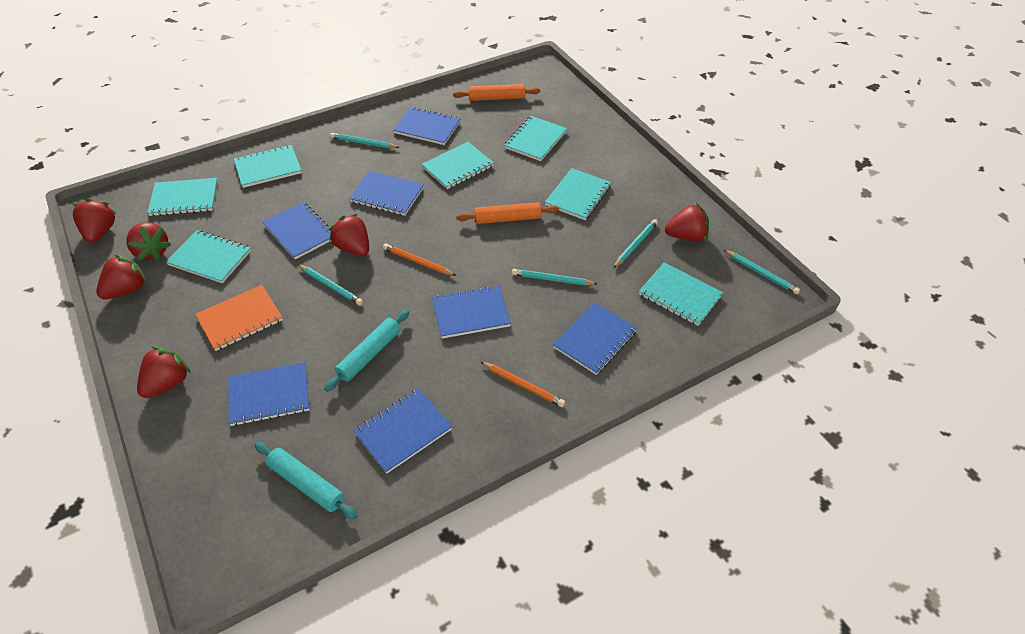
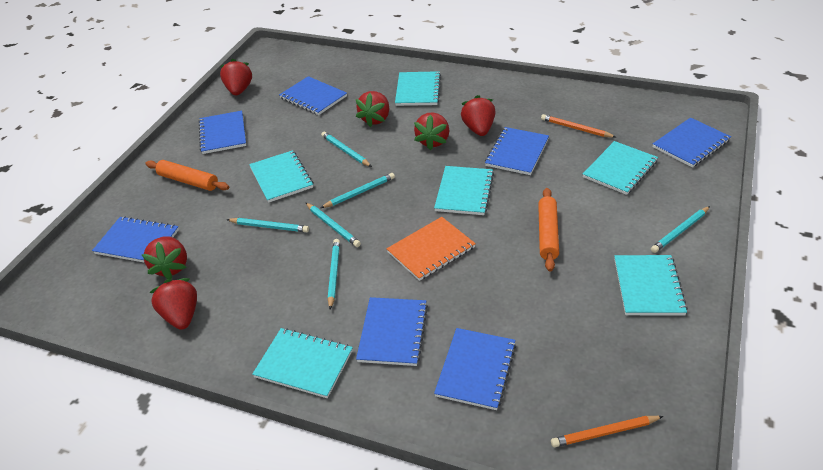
turquoise notebook: 7 -> 6
turquoise pencil: 5 -> 6
turquoise rolling pin: 2 -> 0

